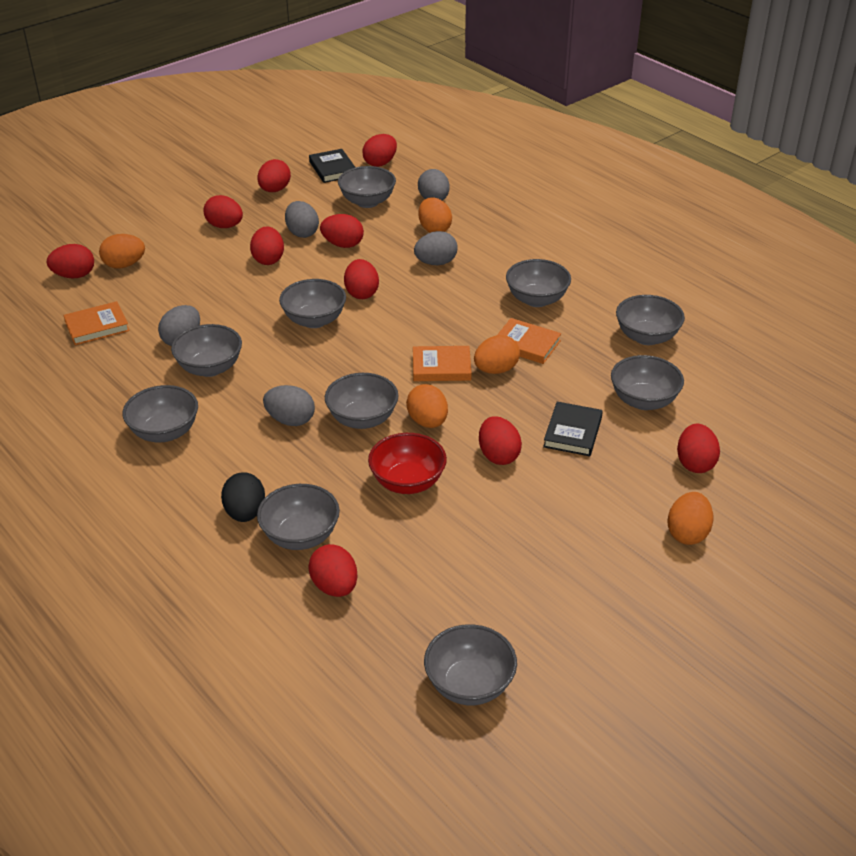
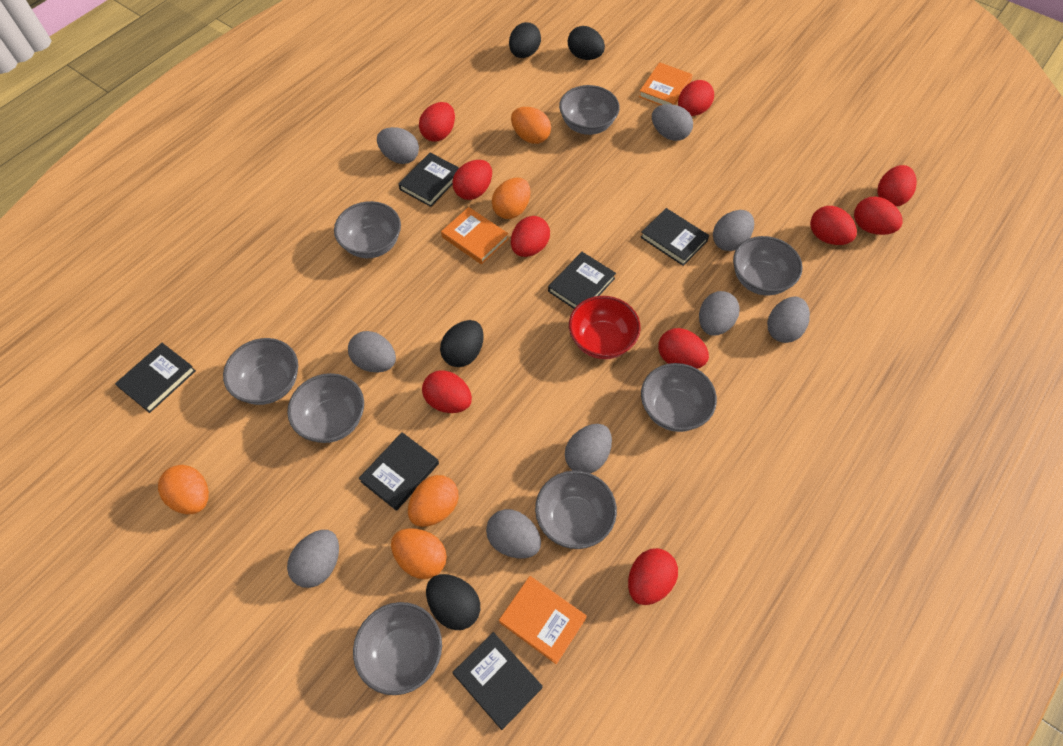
black book: 2 -> 6
black egg: 1 -> 4
grey bowl: 10 -> 8
grey egg: 5 -> 9

